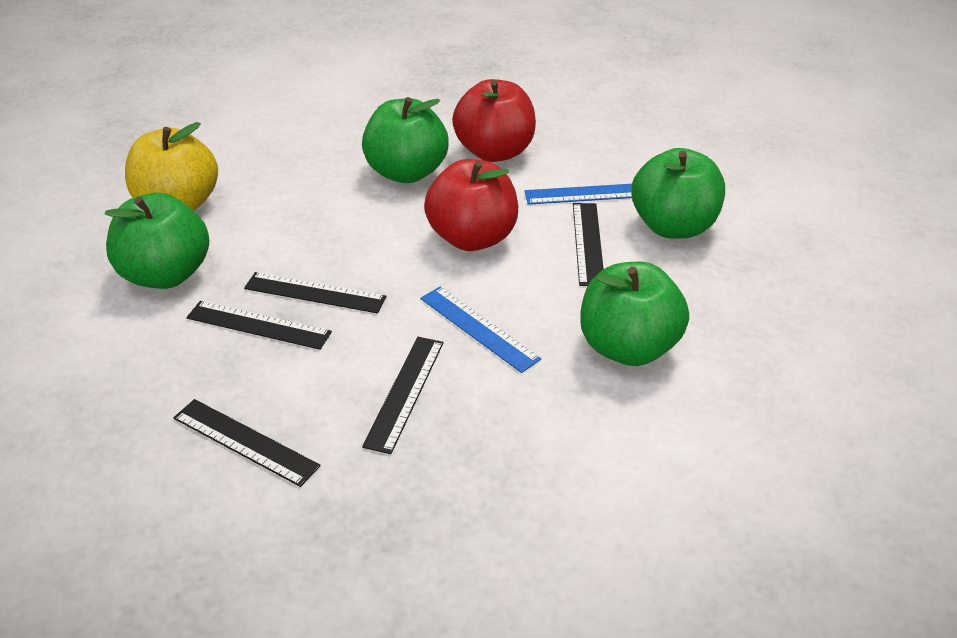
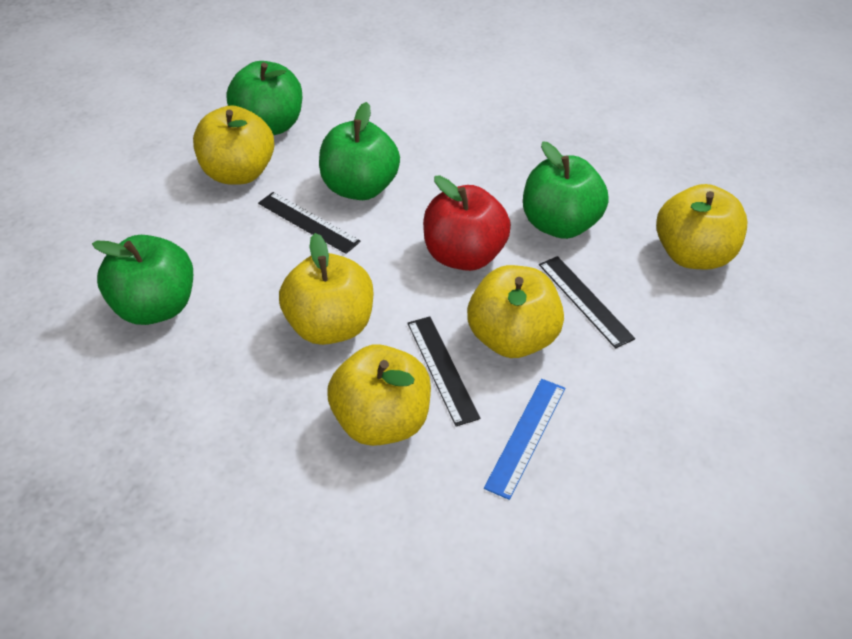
black ruler: 5 -> 3
blue ruler: 2 -> 1
red apple: 2 -> 1
yellow apple: 1 -> 5

